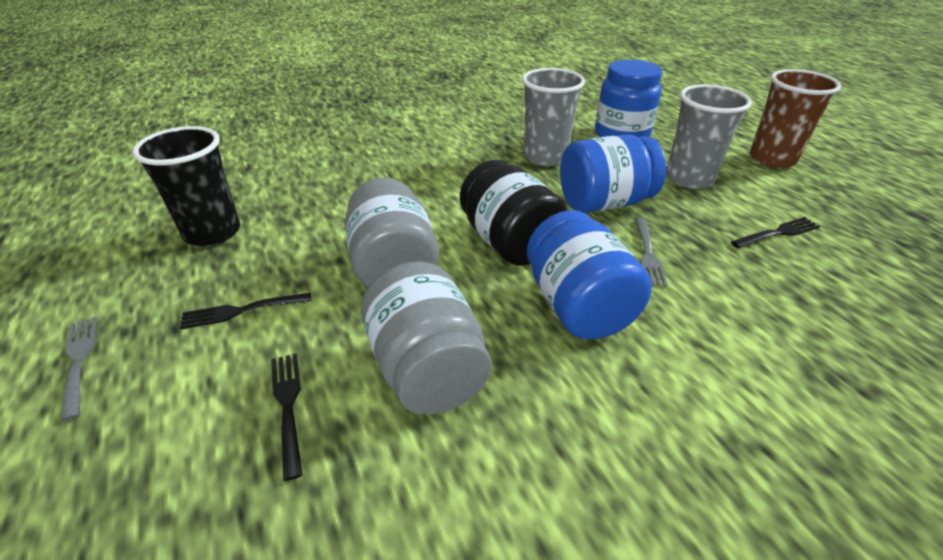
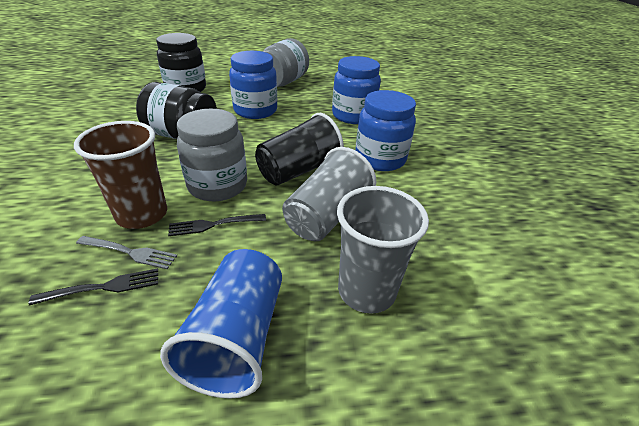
black fork: 3 -> 2
black jar: 1 -> 2
blue cup: 0 -> 1
grey fork: 2 -> 1

